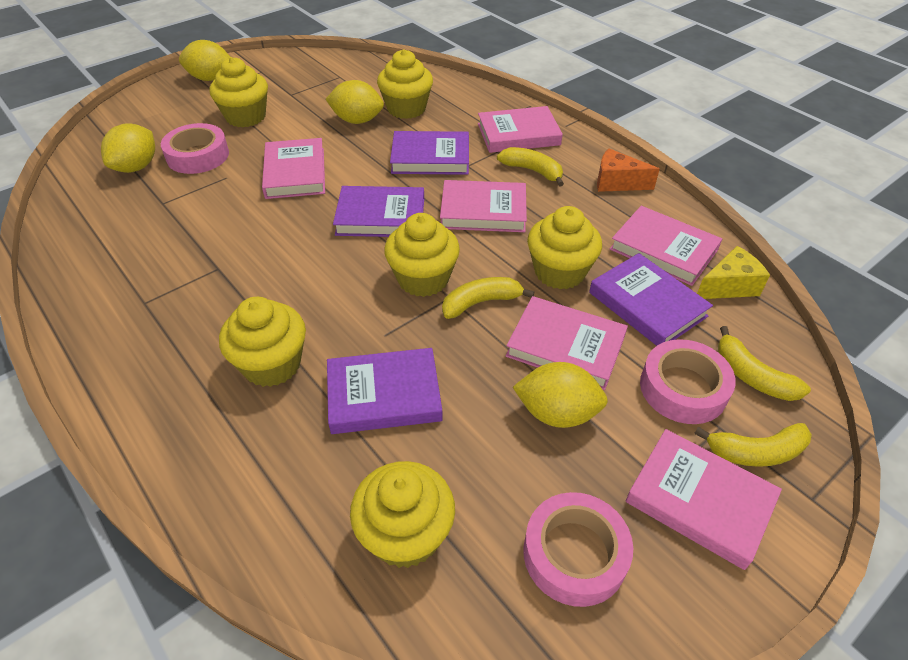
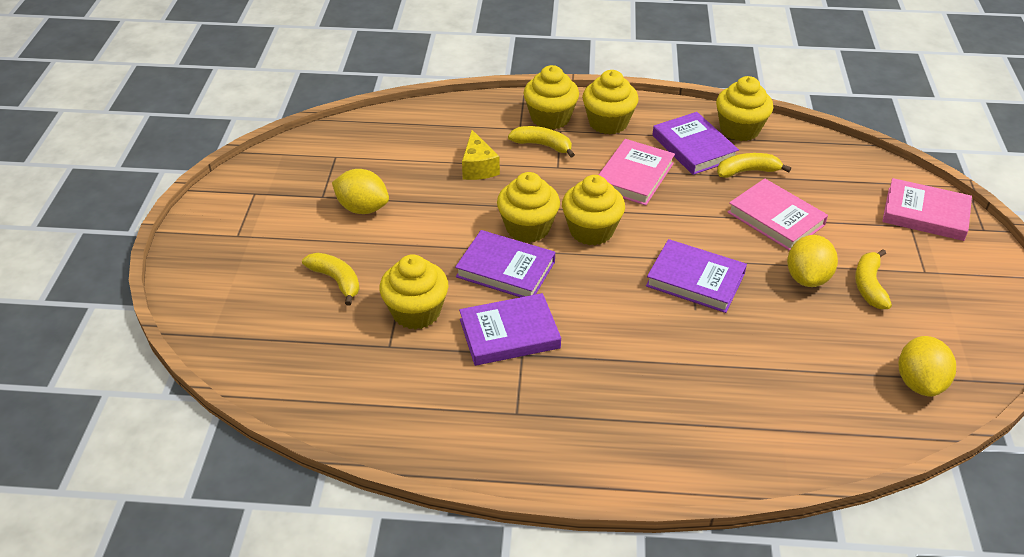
orange cheese: 1 -> 0
pink book: 6 -> 3
pink tape: 3 -> 0
yellow lemon: 4 -> 3

